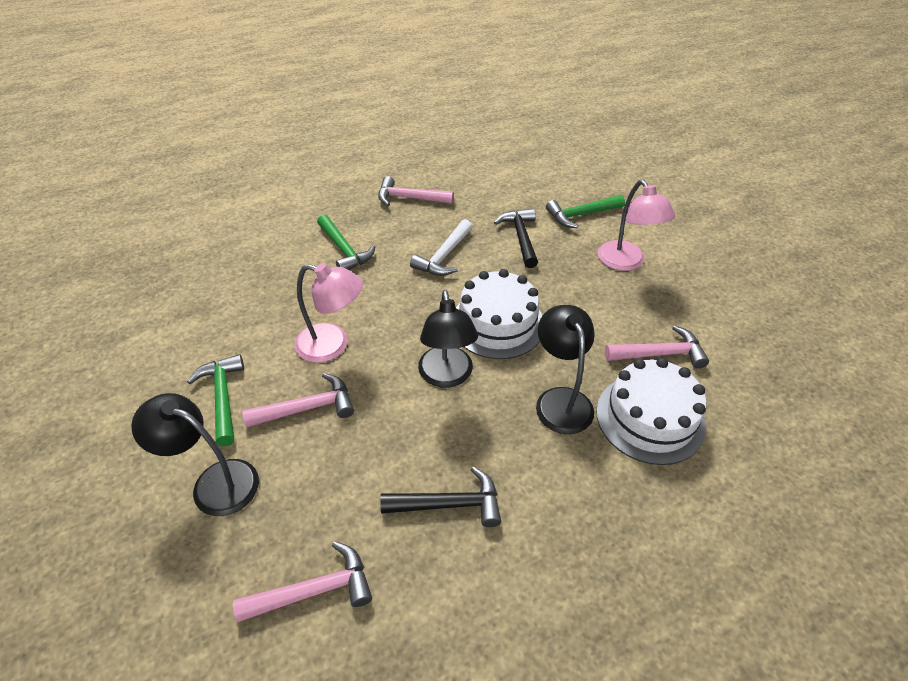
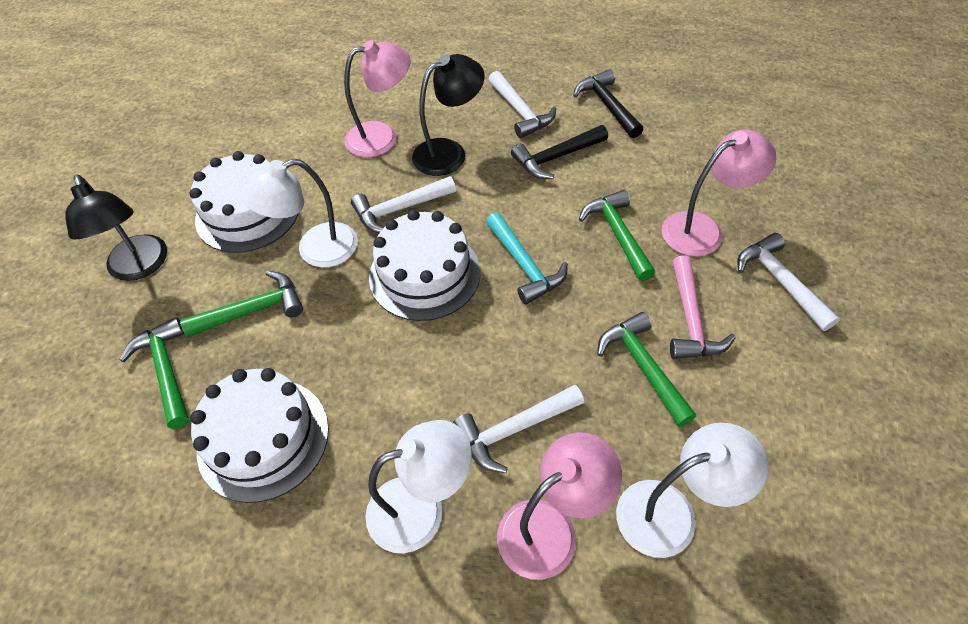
black lamp: 3 -> 2
green hammer: 3 -> 4
pink hammer: 4 -> 1
pink lamp: 2 -> 3
turquoise hammer: 0 -> 1
white cake: 2 -> 3
white hammer: 1 -> 4
white lamp: 0 -> 3

